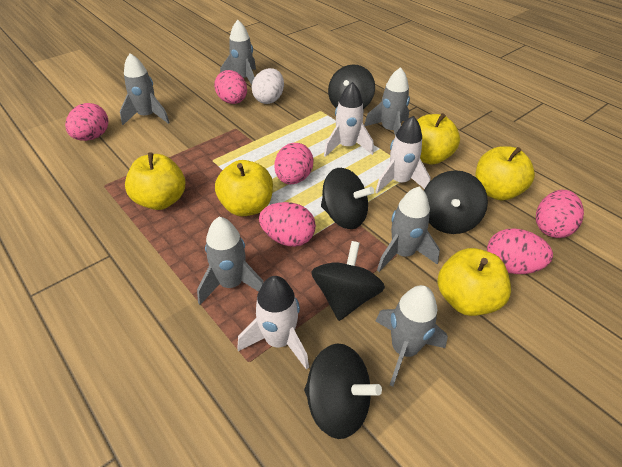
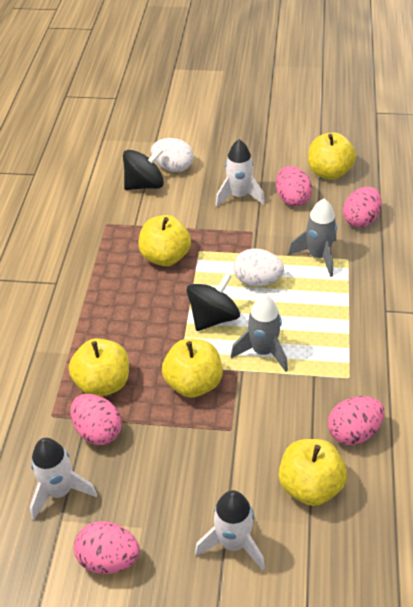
black spinning top: 5 -> 2
grey rocket: 6 -> 2
pink egg: 6 -> 5
white egg: 1 -> 2

